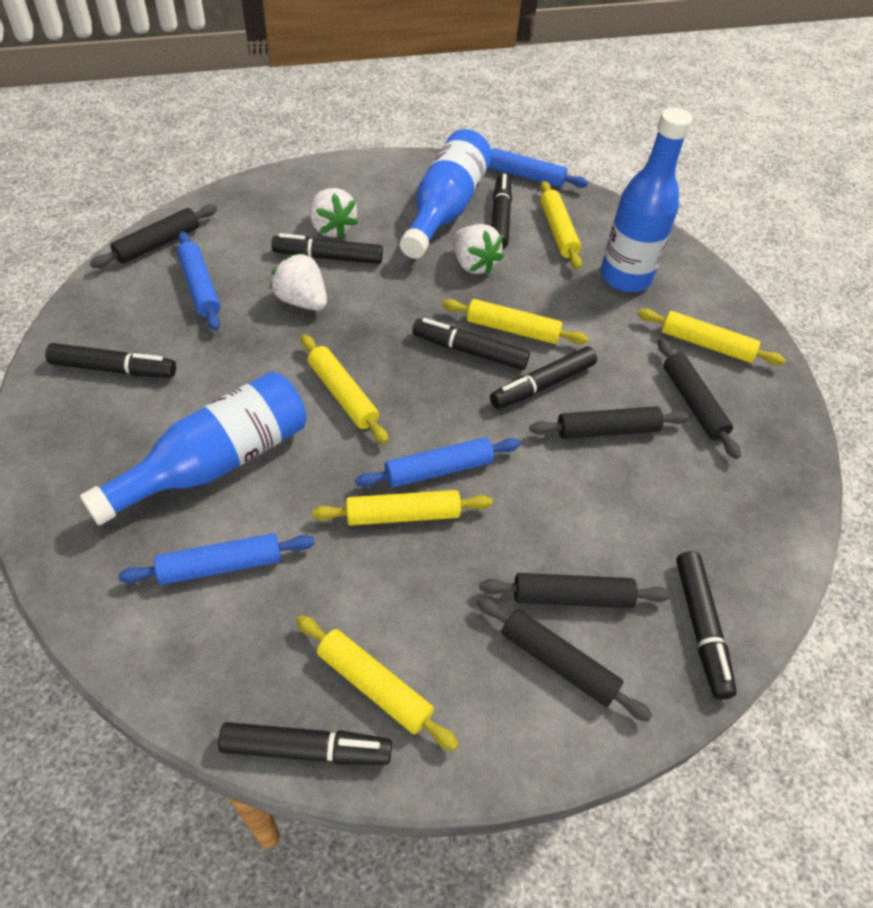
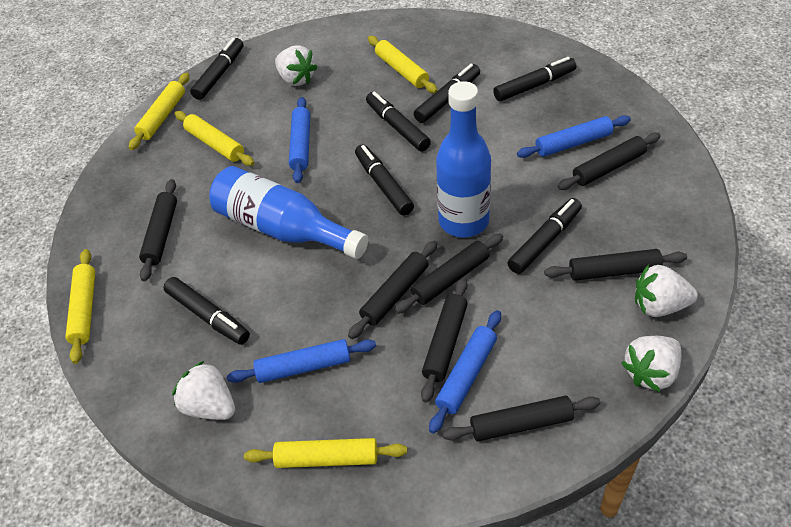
black rolling pin: 5 -> 7
blue bottle: 3 -> 2
white strawberry: 3 -> 4
yellow rolling pin: 6 -> 5

